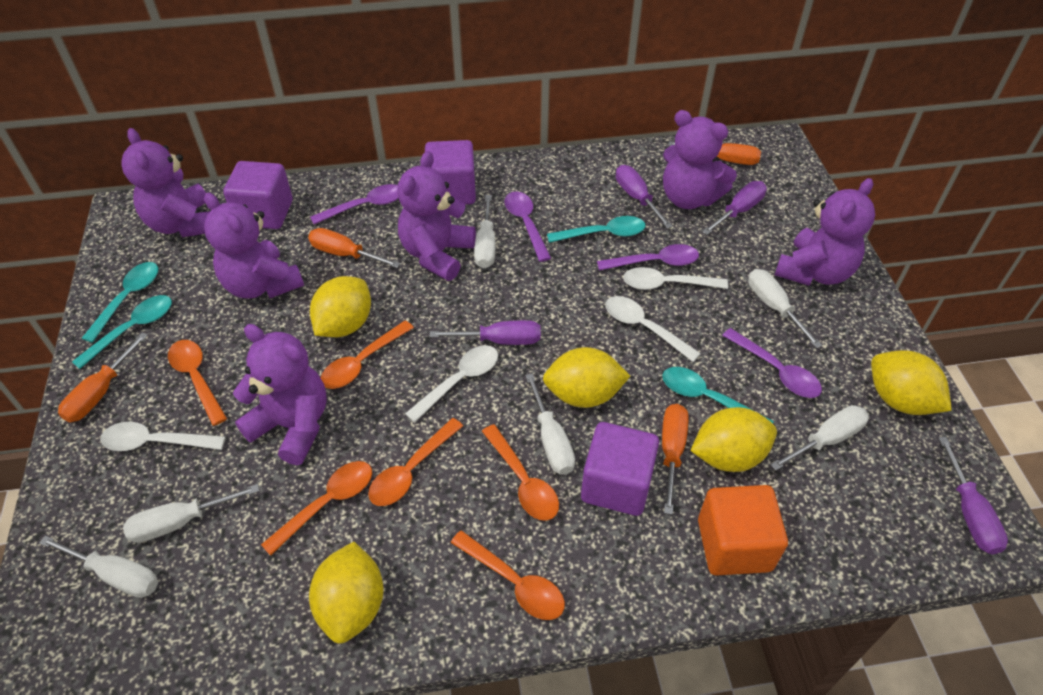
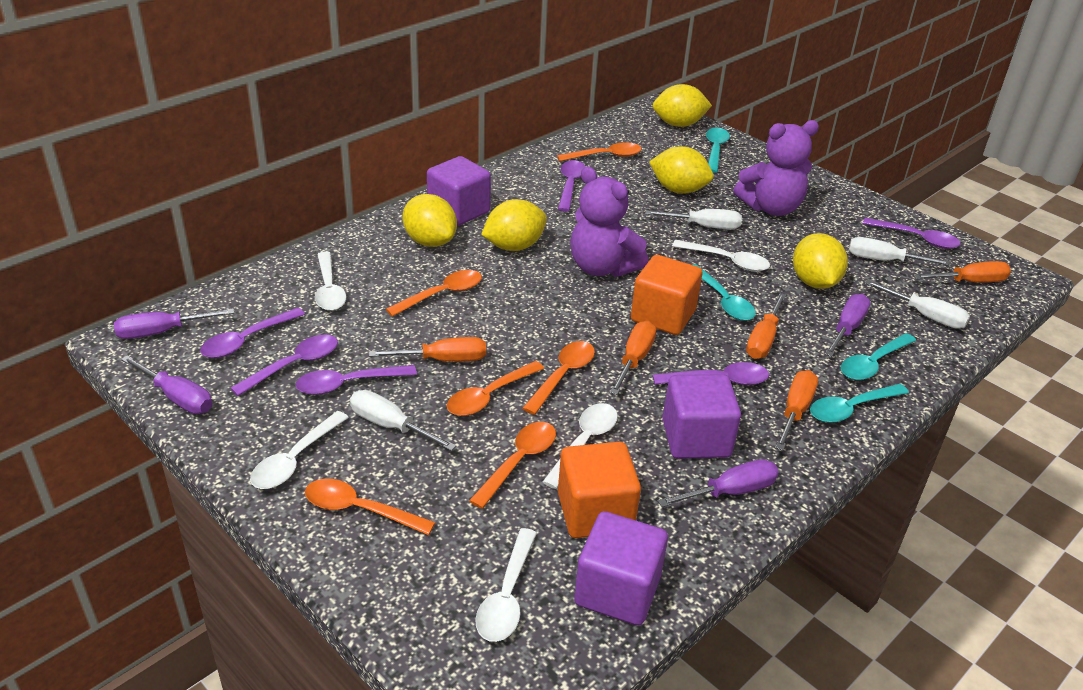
orange cube: 1 -> 2
orange screwdriver: 4 -> 5
purple spoon: 4 -> 6
purple teddy bear: 6 -> 2
white screwdriver: 6 -> 4
white spoon: 4 -> 5

